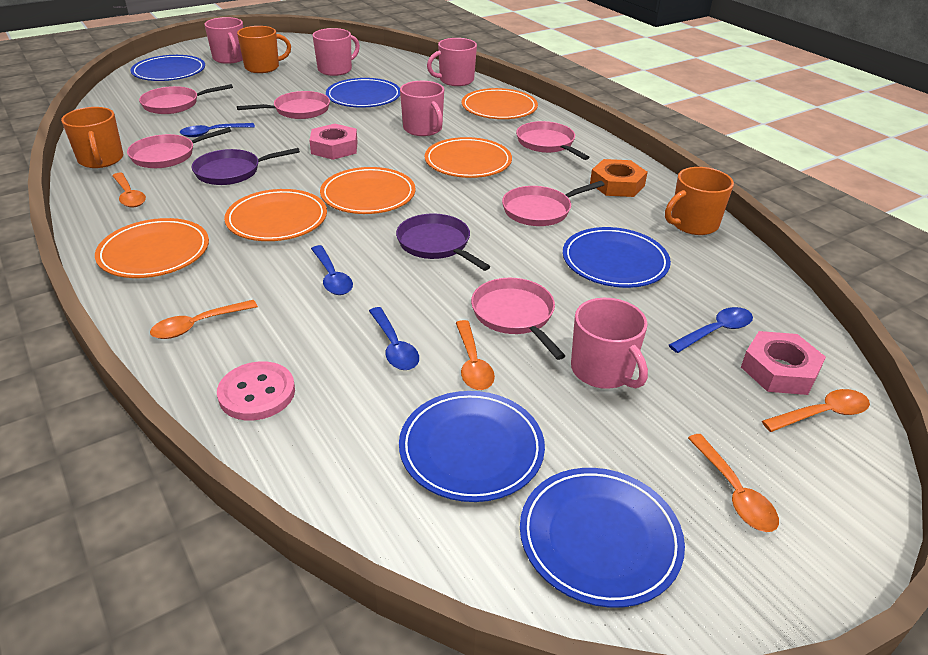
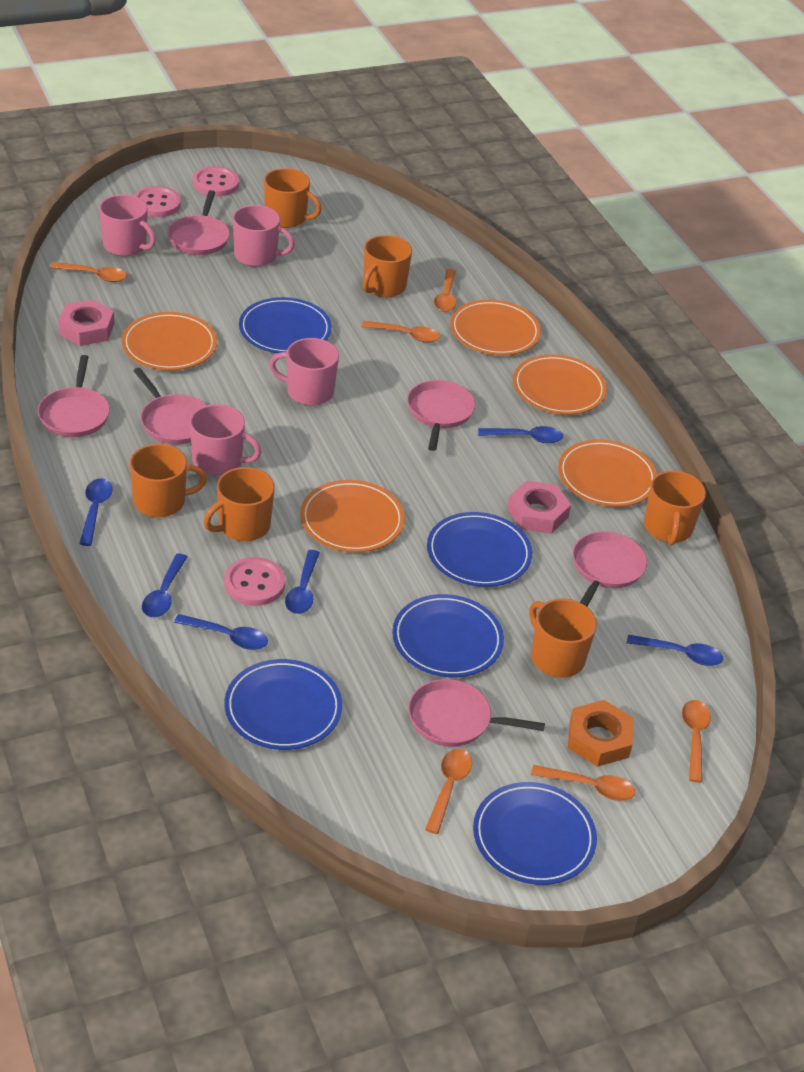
blue spoon: 4 -> 6
orange mug: 3 -> 6
orange spoon: 5 -> 6
pink button: 1 -> 3
pink mug: 5 -> 4
purple pan: 2 -> 0

